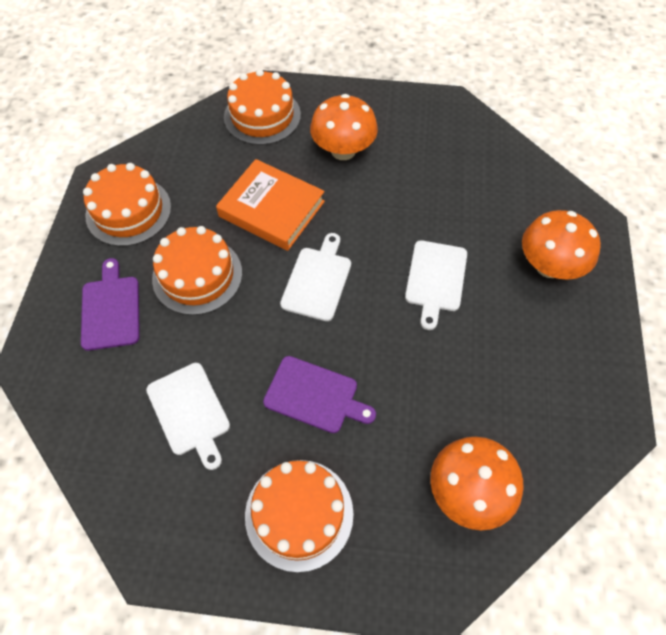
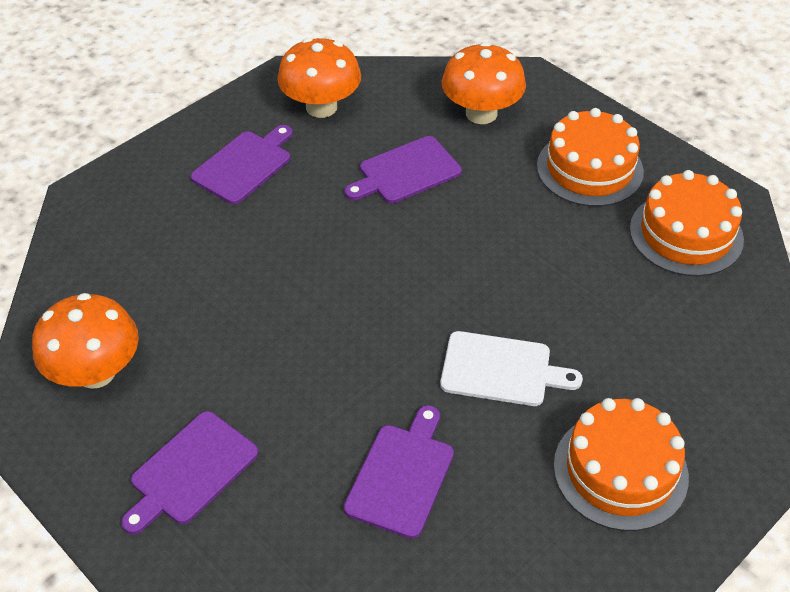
orange book: 1 -> 0
orange cake: 4 -> 3
purple cutting board: 2 -> 4
white cutting board: 3 -> 1

